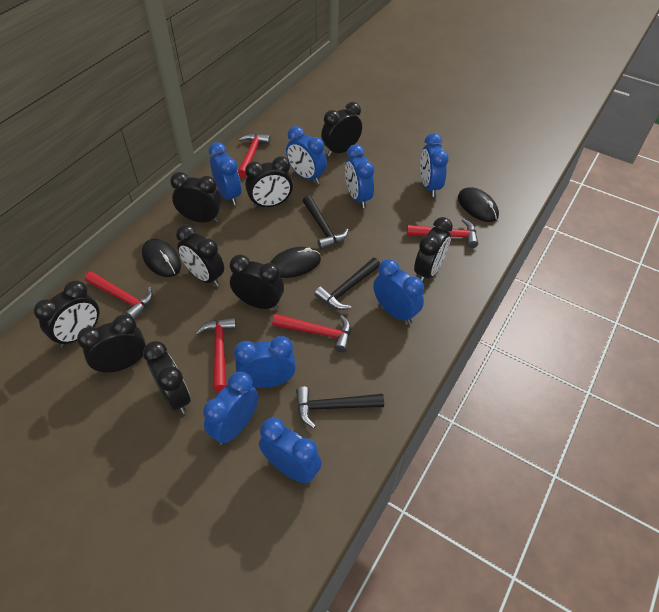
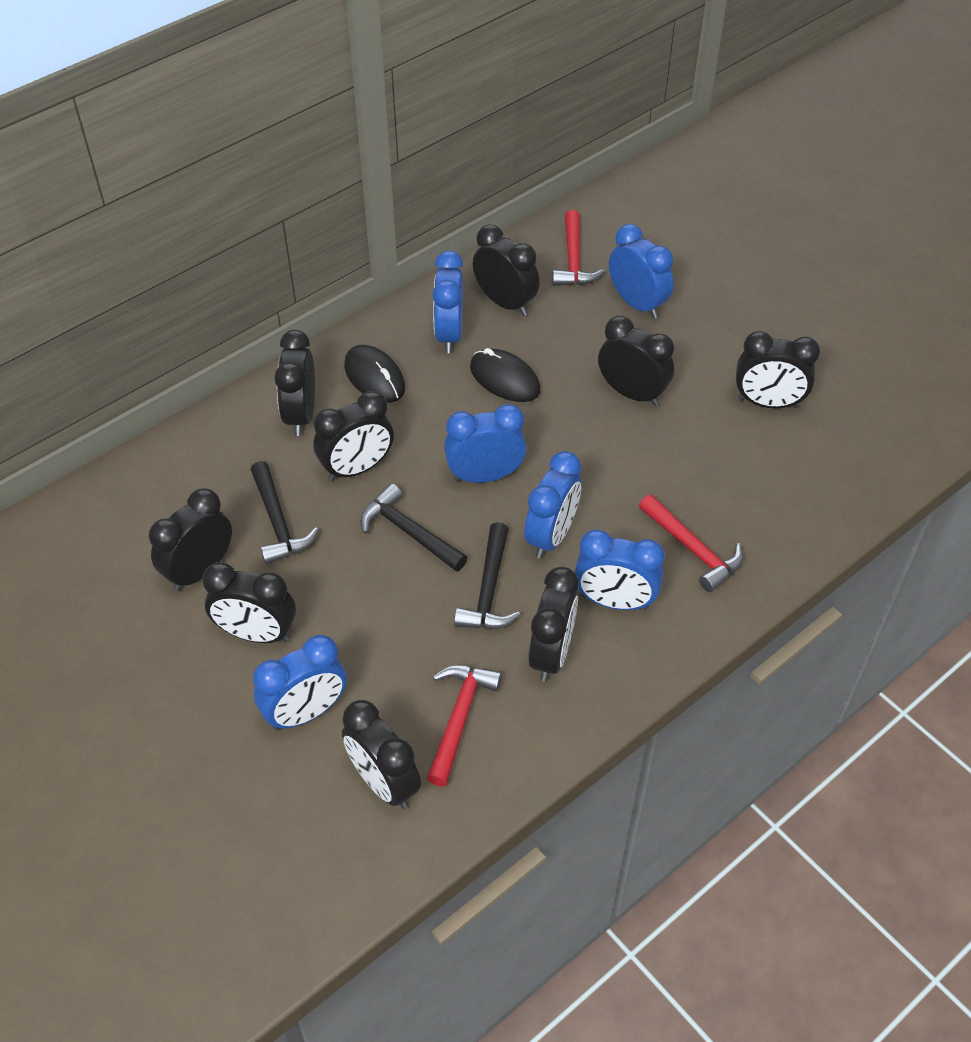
black mouse: 3 -> 2
blue clock: 8 -> 6
red hammer: 5 -> 3

